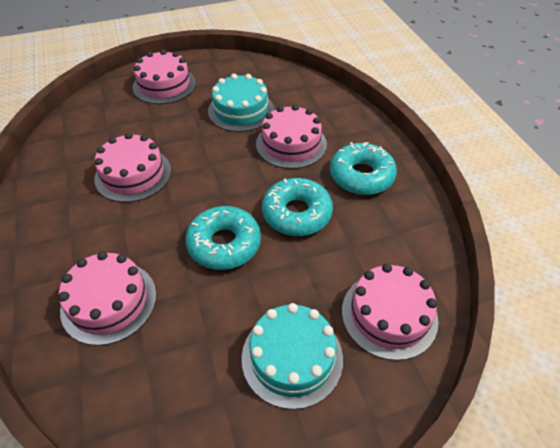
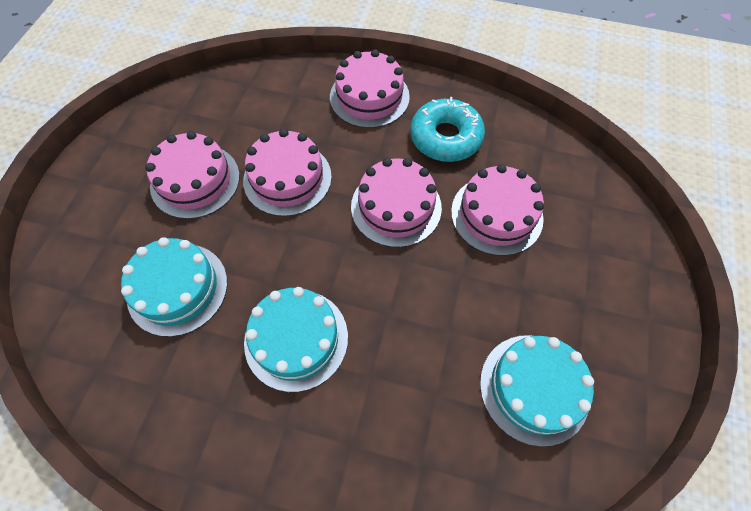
turquoise cake: 2 -> 3
turquoise donut: 3 -> 1

